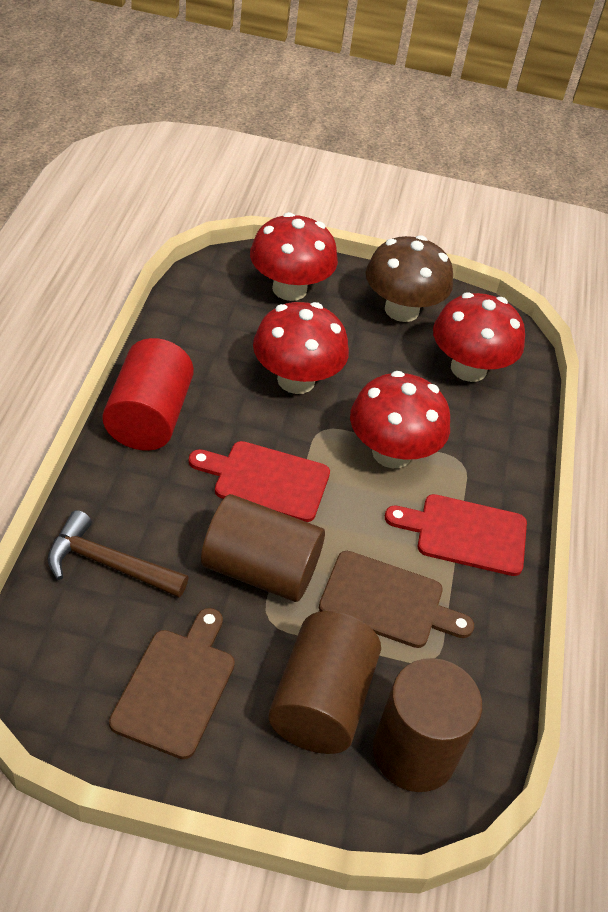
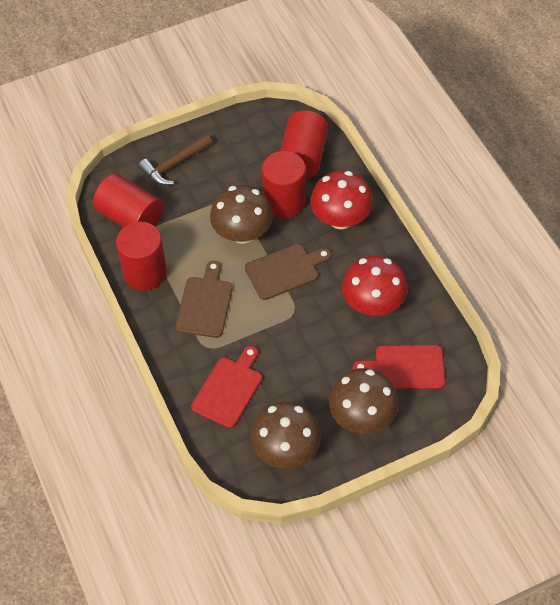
brown cylinder: 3 -> 0
brown mushroom: 1 -> 3
red cylinder: 1 -> 4
red mushroom: 4 -> 2

